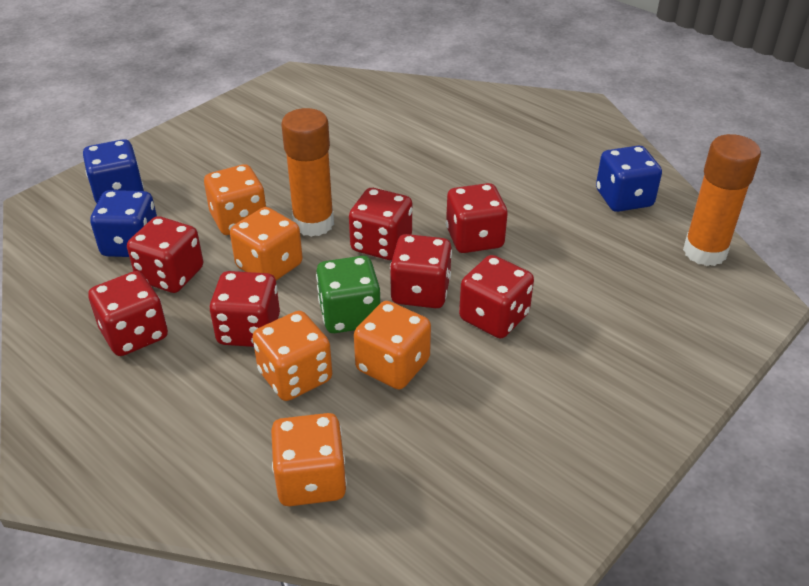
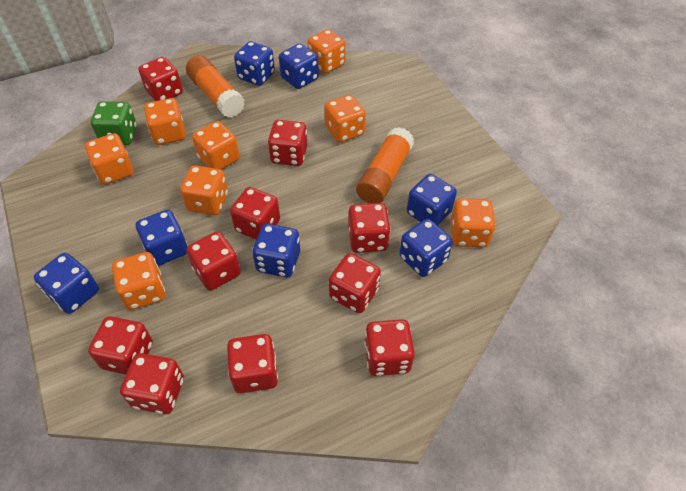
blue dice: 3 -> 7
orange dice: 5 -> 8
red dice: 7 -> 10

